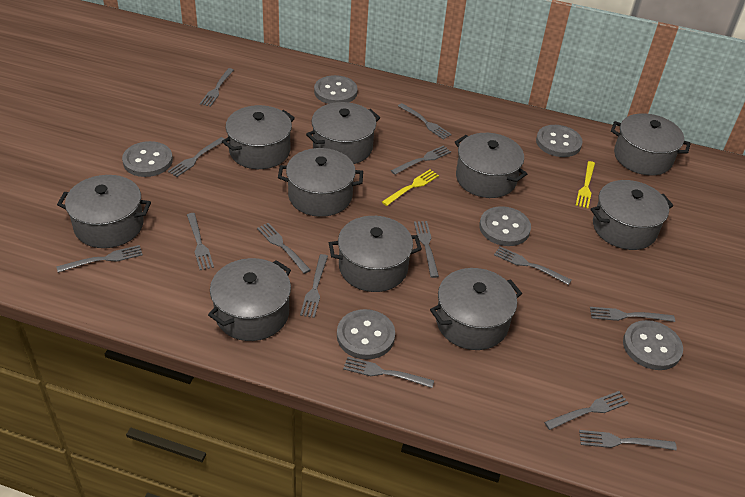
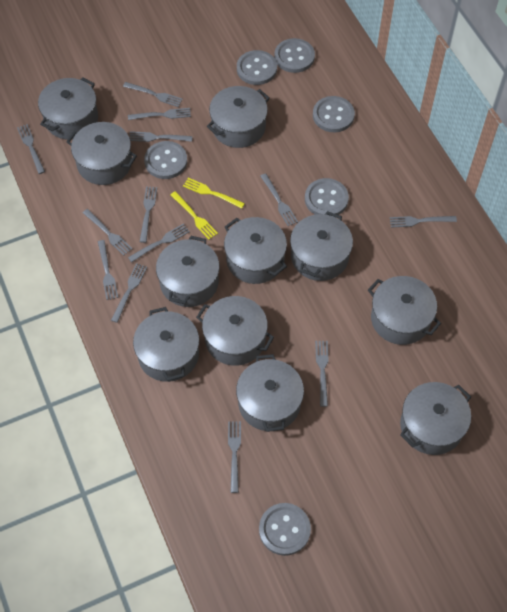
grey fork: 14 -> 13
grey pot: 10 -> 11

